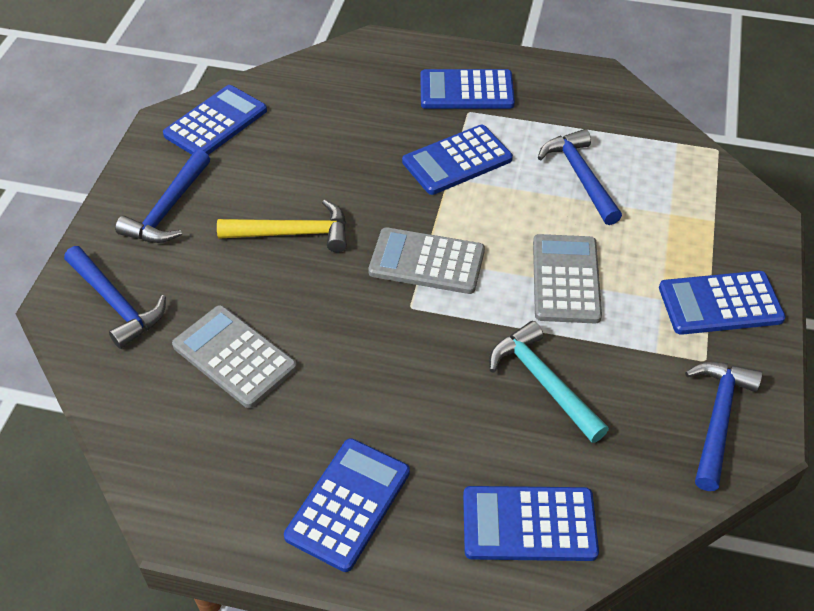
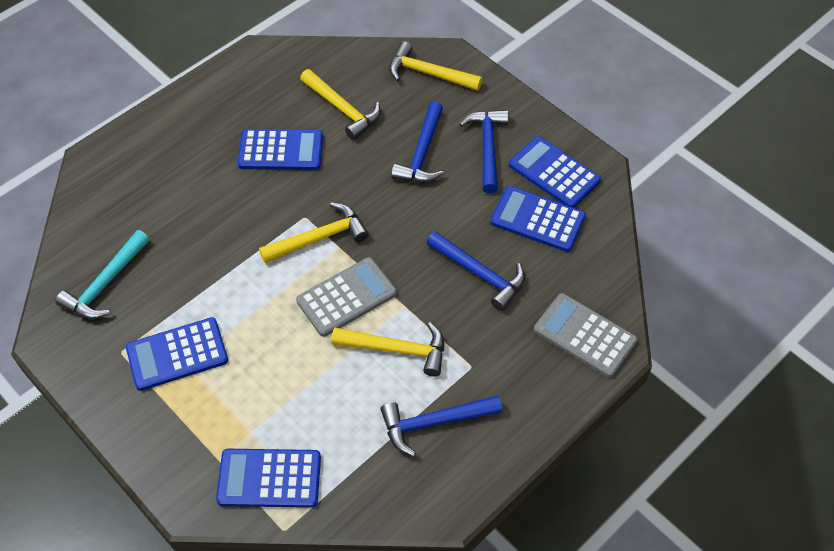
blue calculator: 6 -> 5
grey calculator: 3 -> 2
yellow hammer: 1 -> 4

